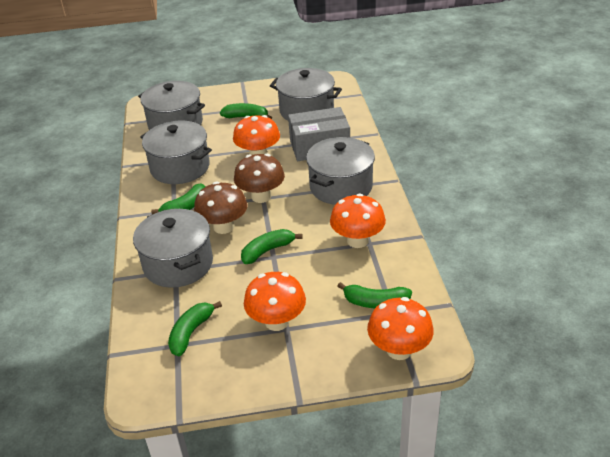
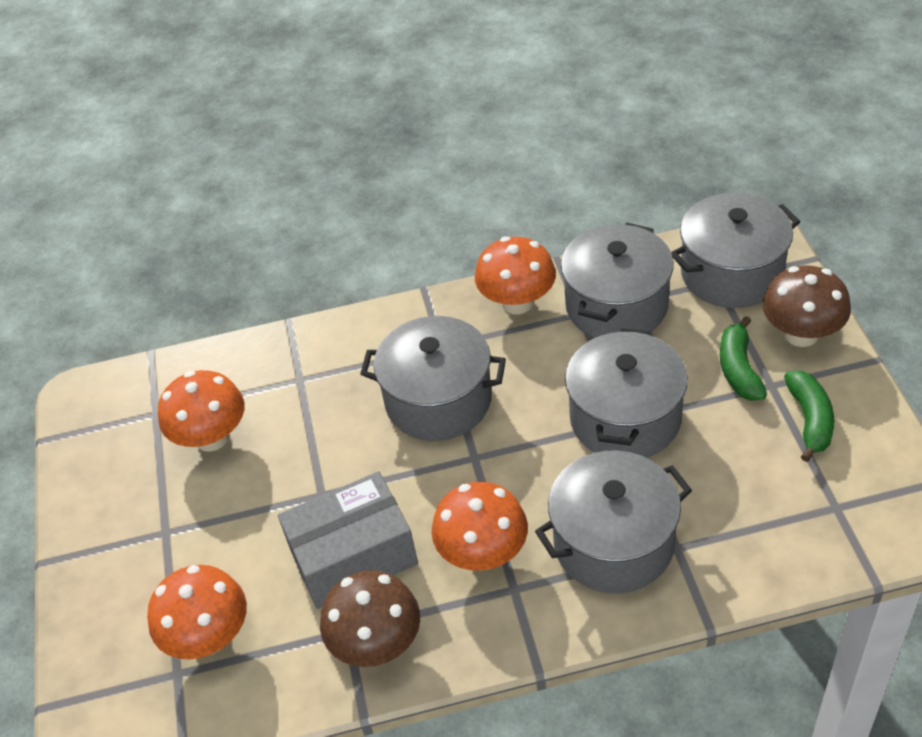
green banana: 5 -> 2

